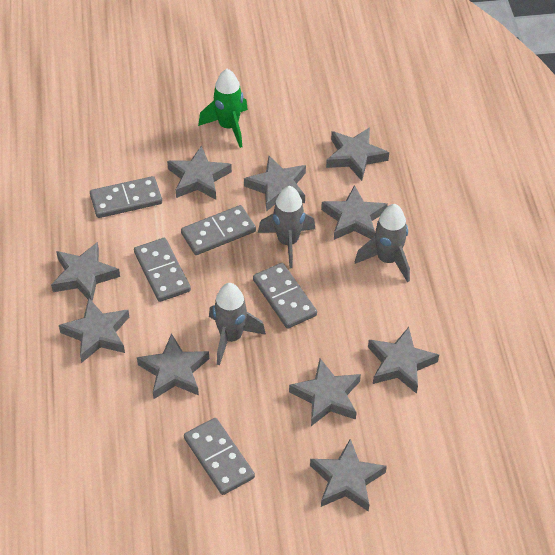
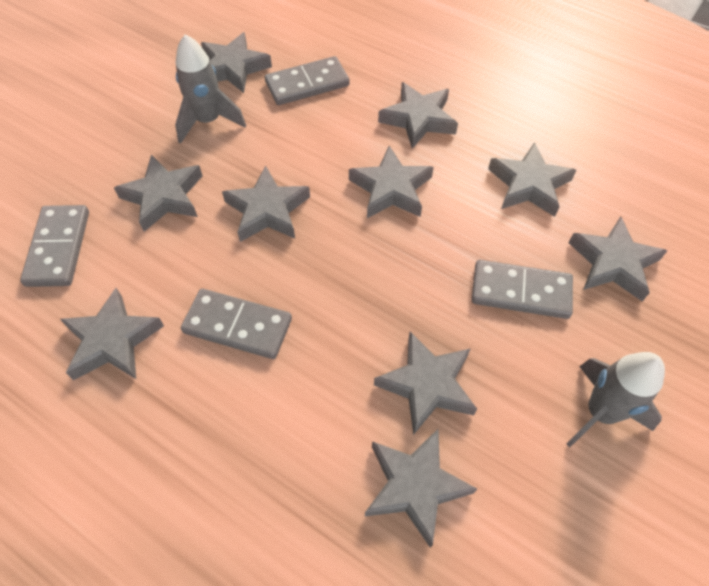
green rocket: 1 -> 0
grey domino: 5 -> 4
grey rocket: 3 -> 2

